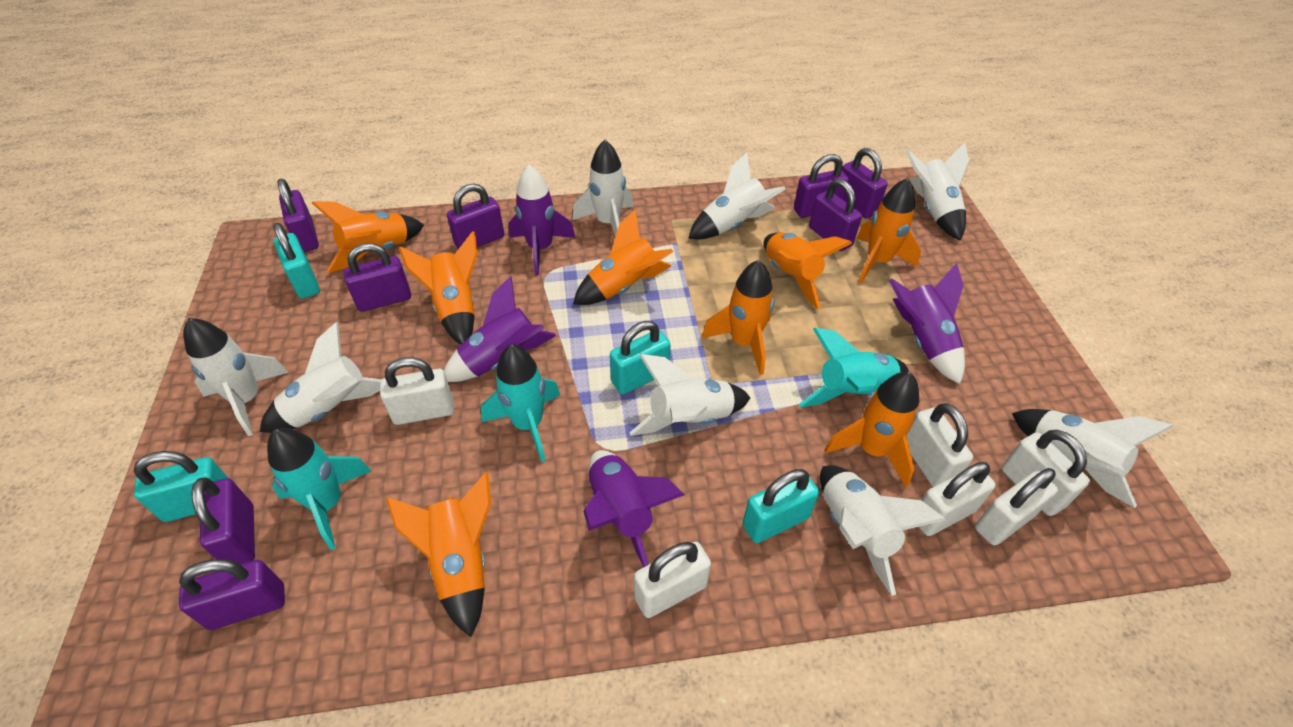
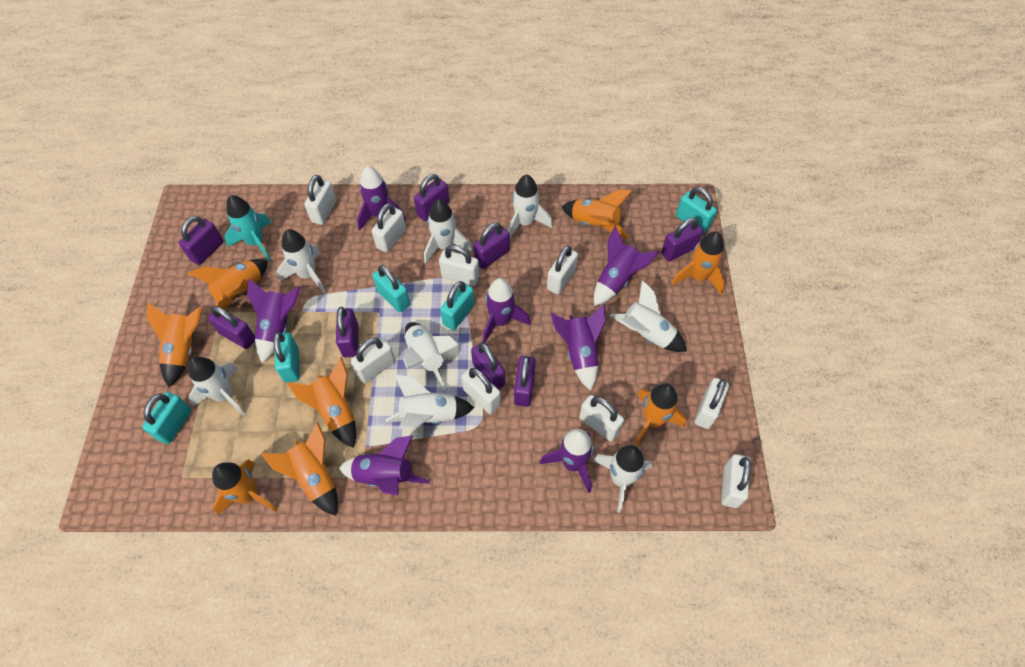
purple rocket: 4 -> 7
turquoise padlock: 4 -> 5
turquoise rocket: 3 -> 1
white padlock: 6 -> 9

